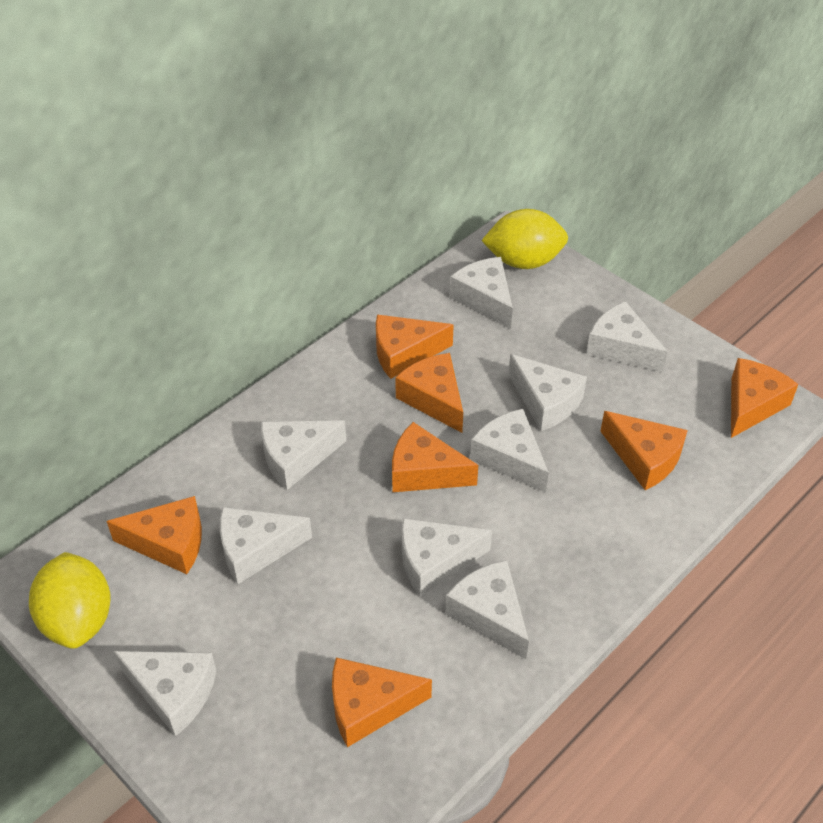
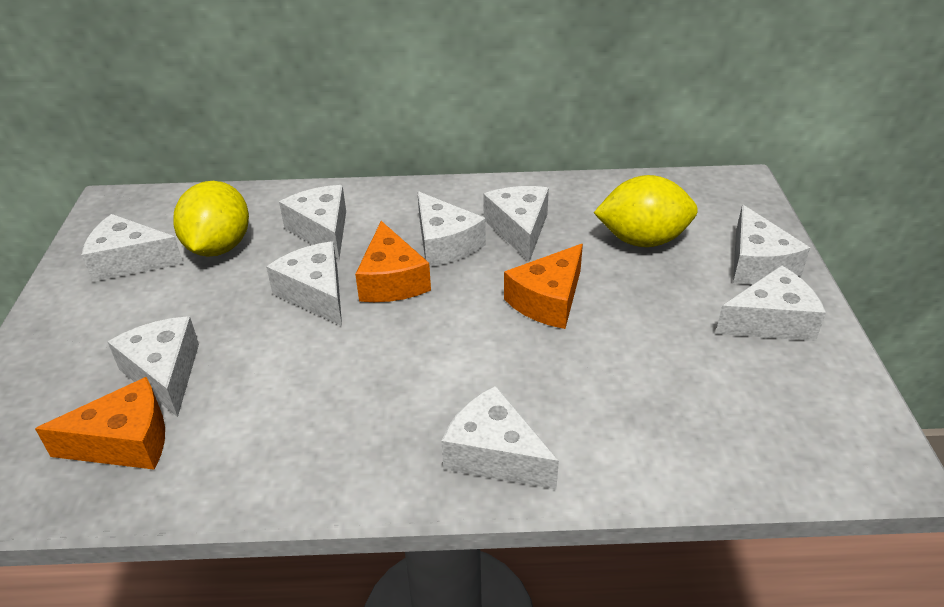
orange cheese: 7 -> 3

